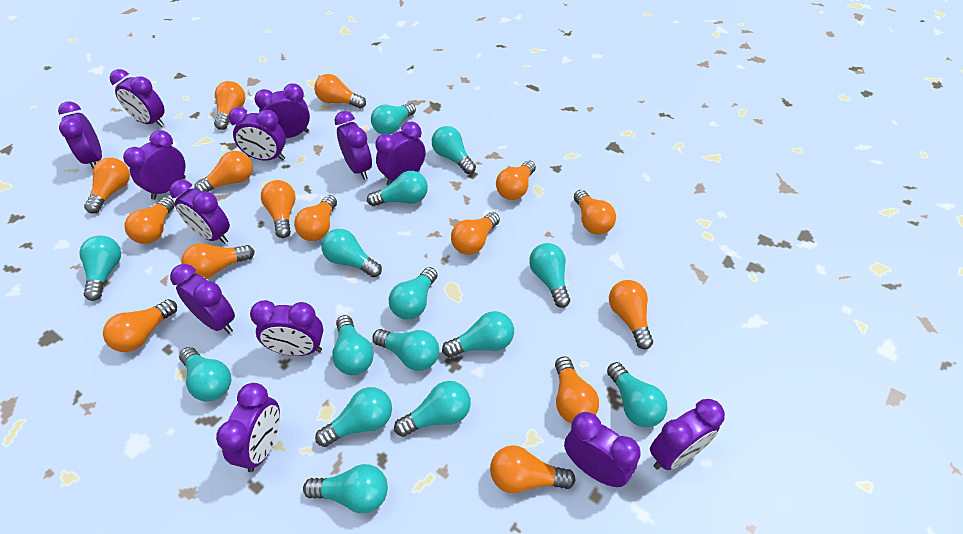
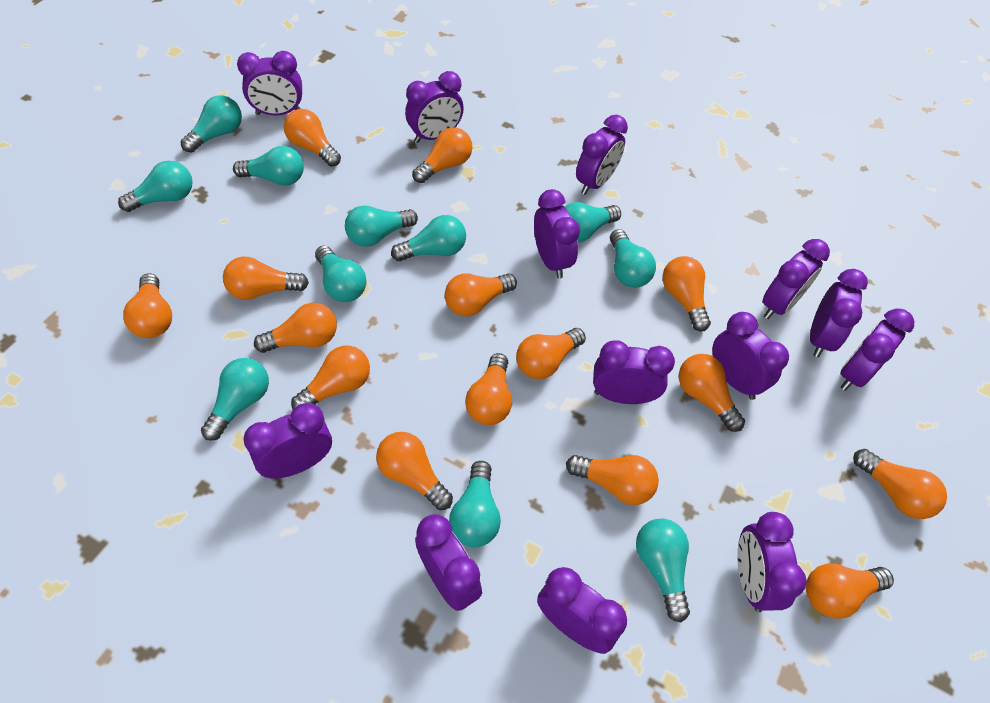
turquoise light bulb: 15 -> 11

